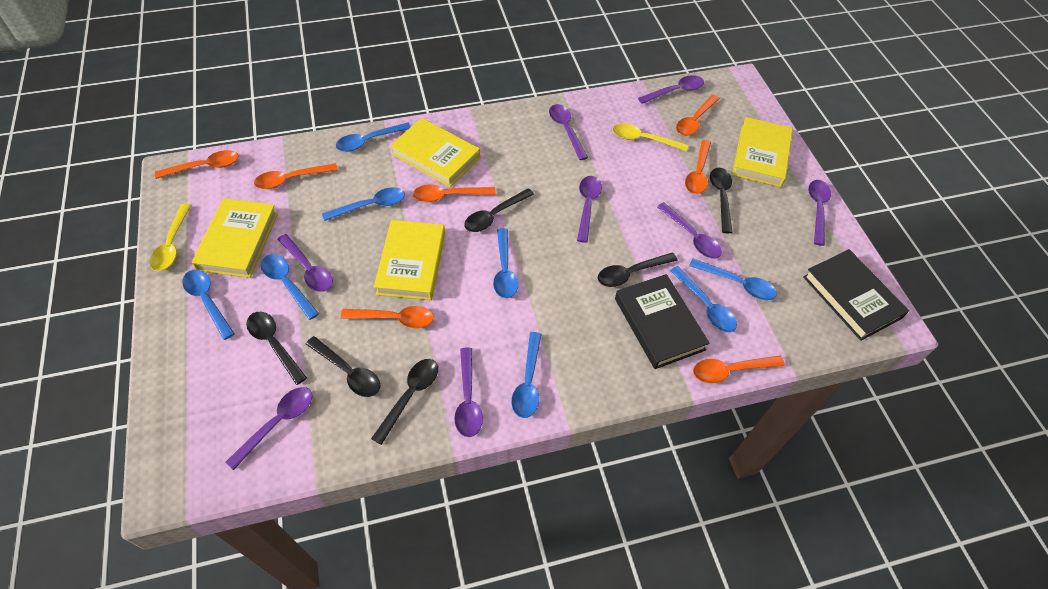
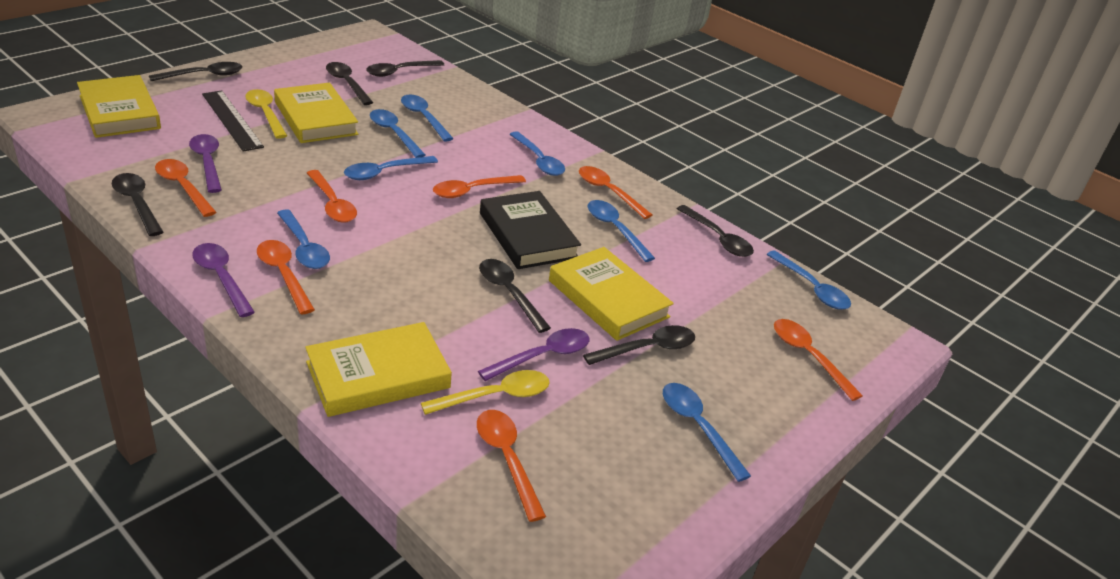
black book: 2 -> 1
black ruler: 0 -> 1
black spoon: 6 -> 7
purple spoon: 8 -> 3

